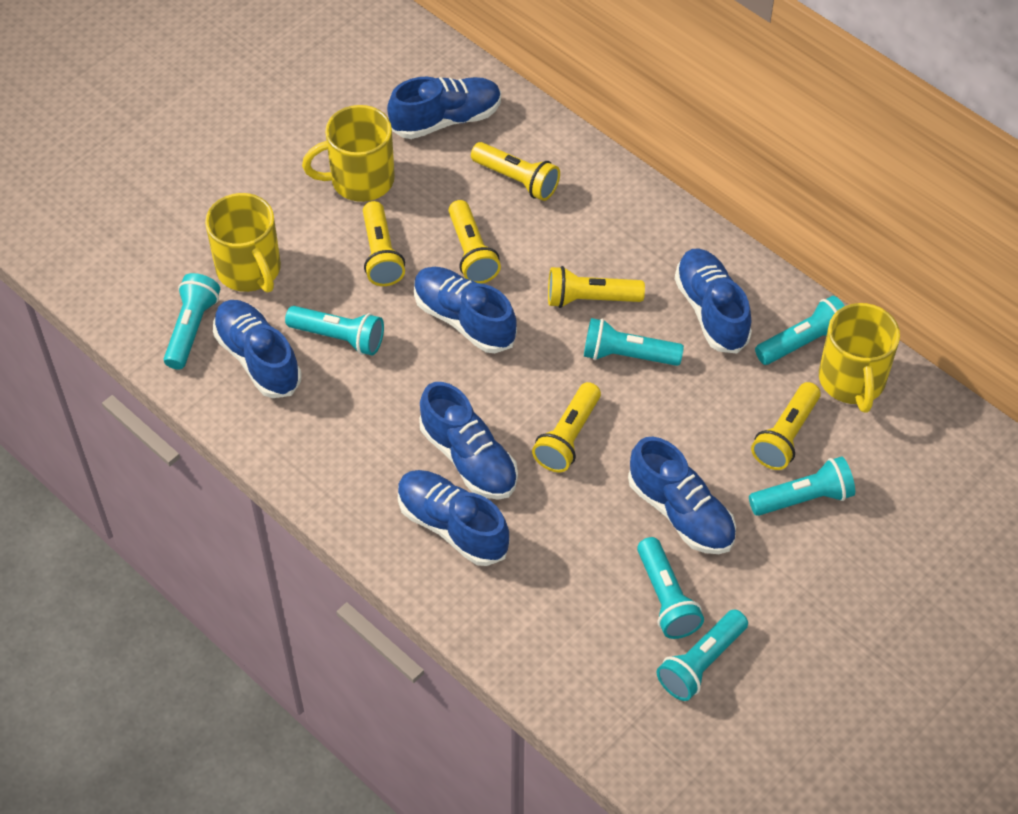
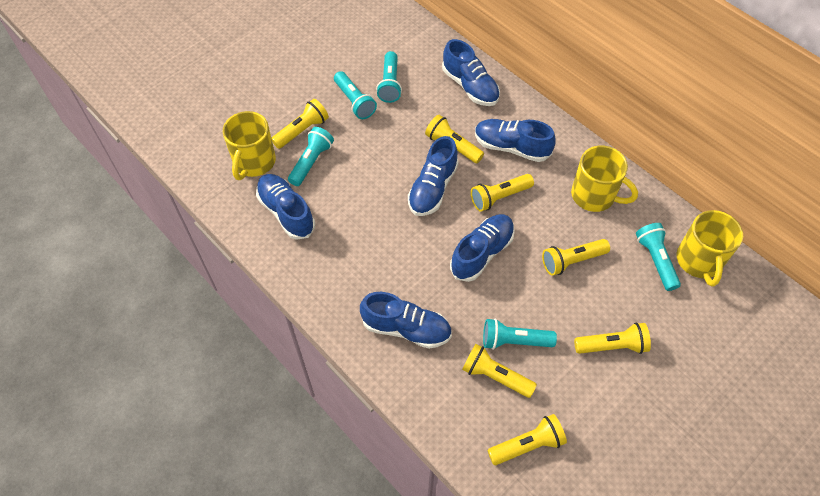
blue shoe: 7 -> 6
turquoise flashlight: 7 -> 5
yellow flashlight: 6 -> 7

